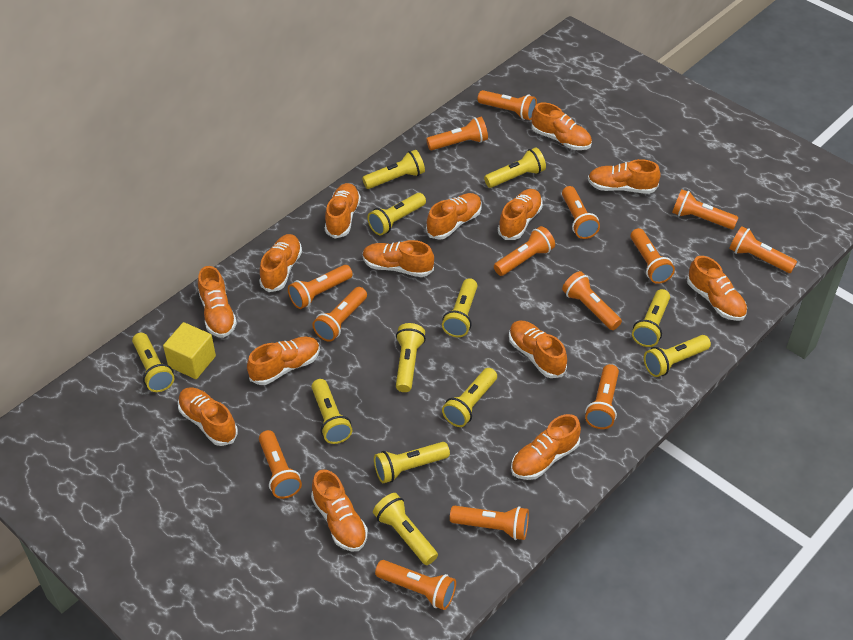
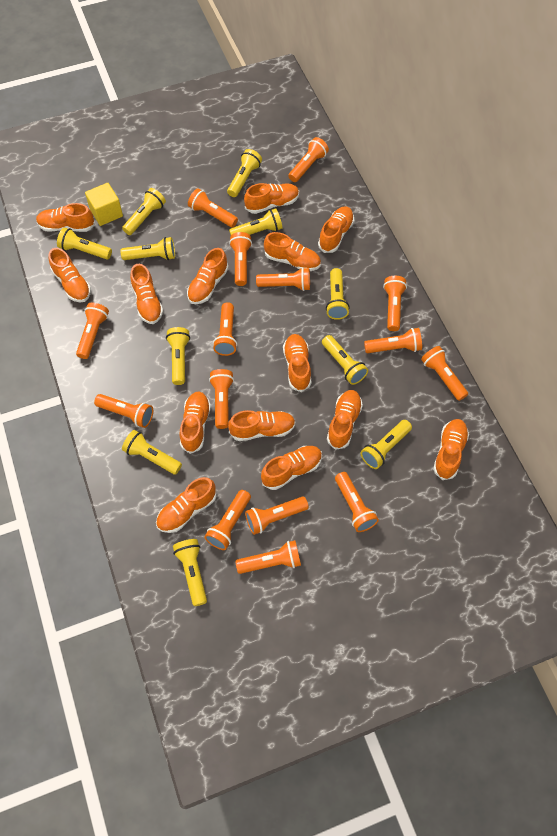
orange flashlight: 14 -> 15
yellow flashlight: 12 -> 11

